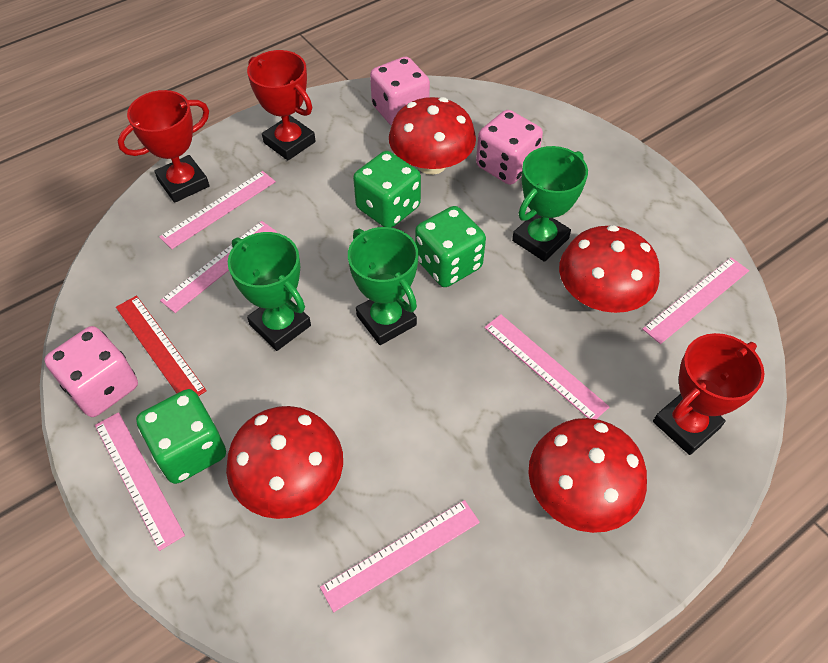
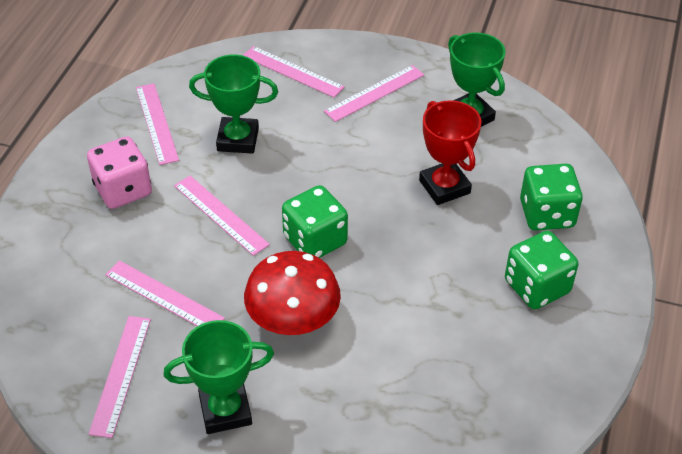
pink dice: 3 -> 1
red mushroom: 4 -> 1
red ruler: 1 -> 0
red trophy: 3 -> 1

